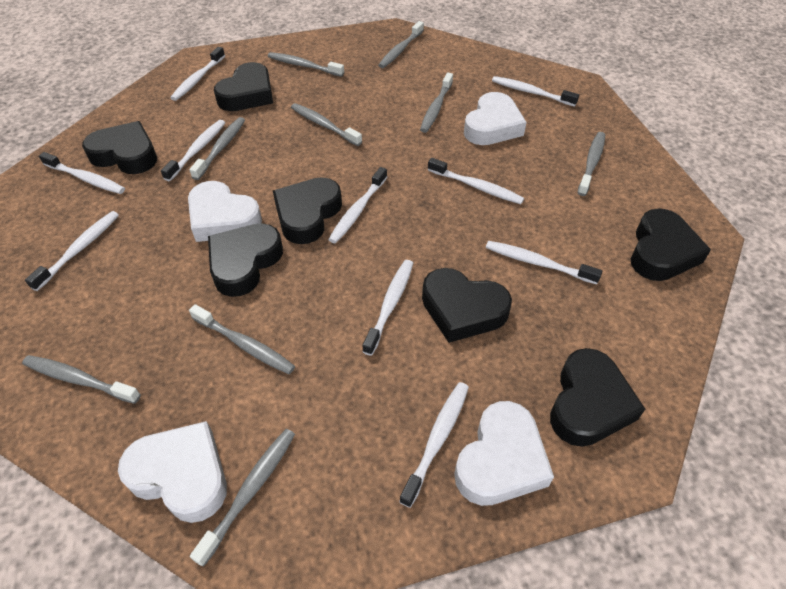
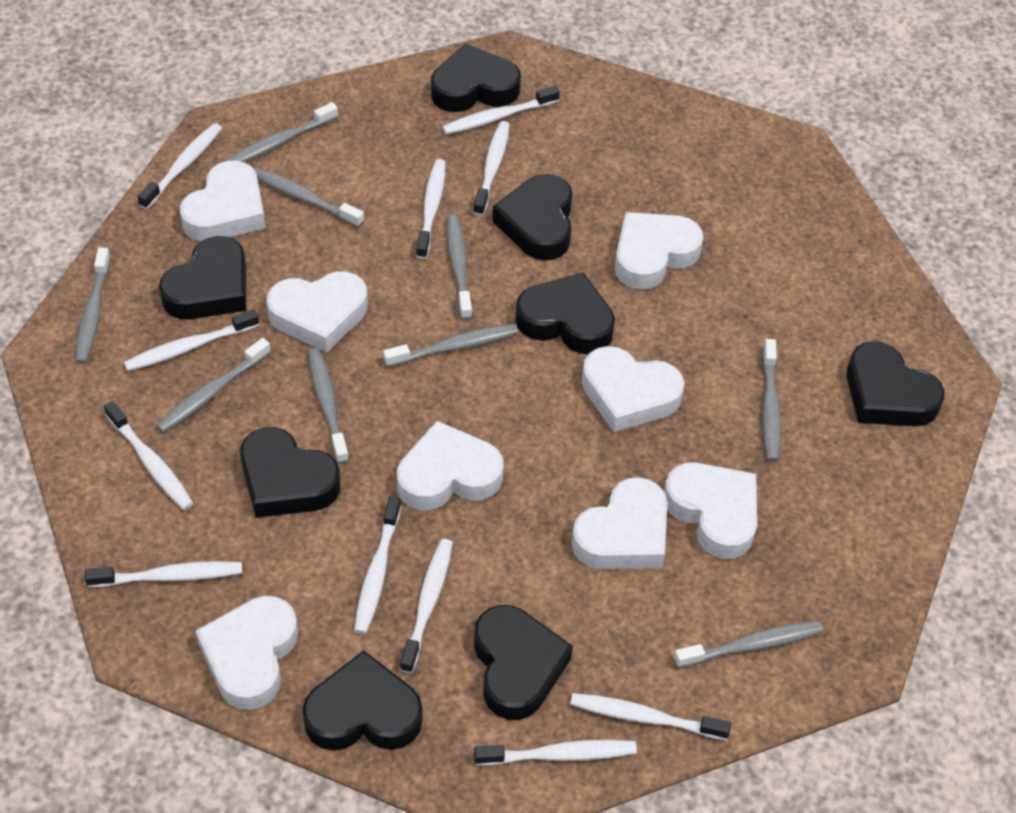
black heart: 7 -> 8
white heart: 4 -> 8
white toothbrush: 10 -> 11

